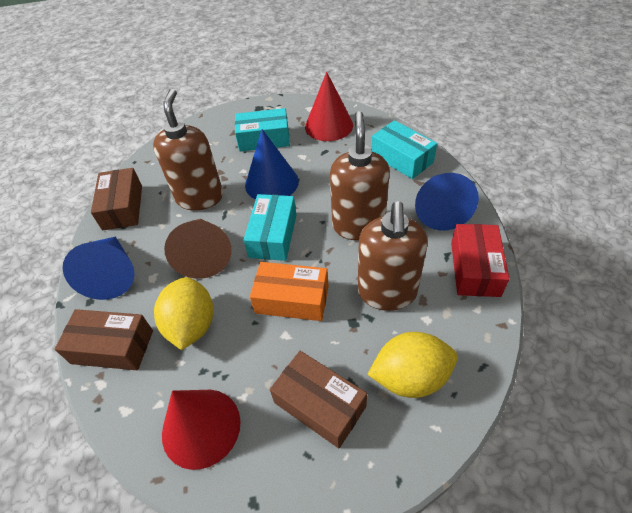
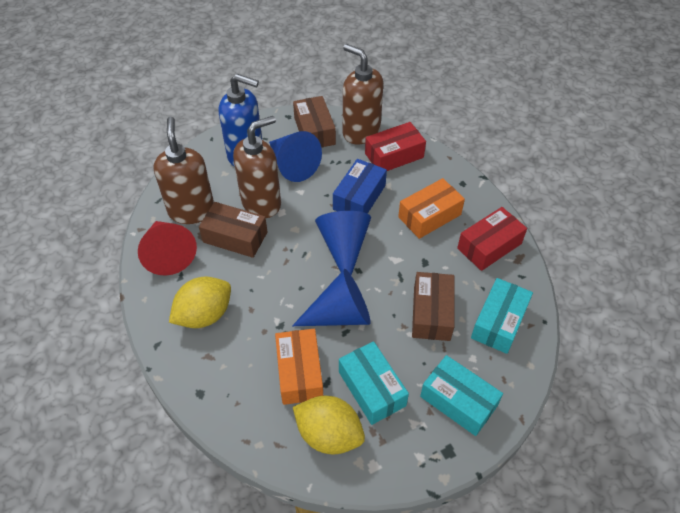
blue box: 0 -> 1
blue soap dispenser: 0 -> 1
brown cone: 1 -> 0
orange box: 1 -> 2
red box: 1 -> 2
red cone: 2 -> 1

